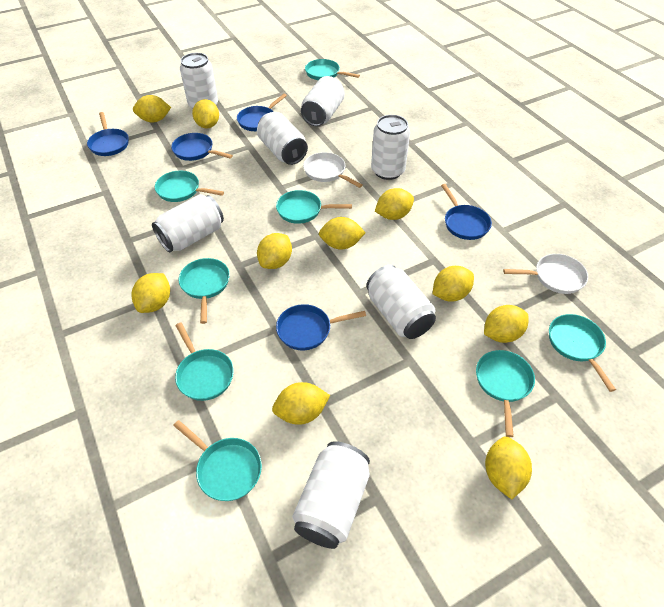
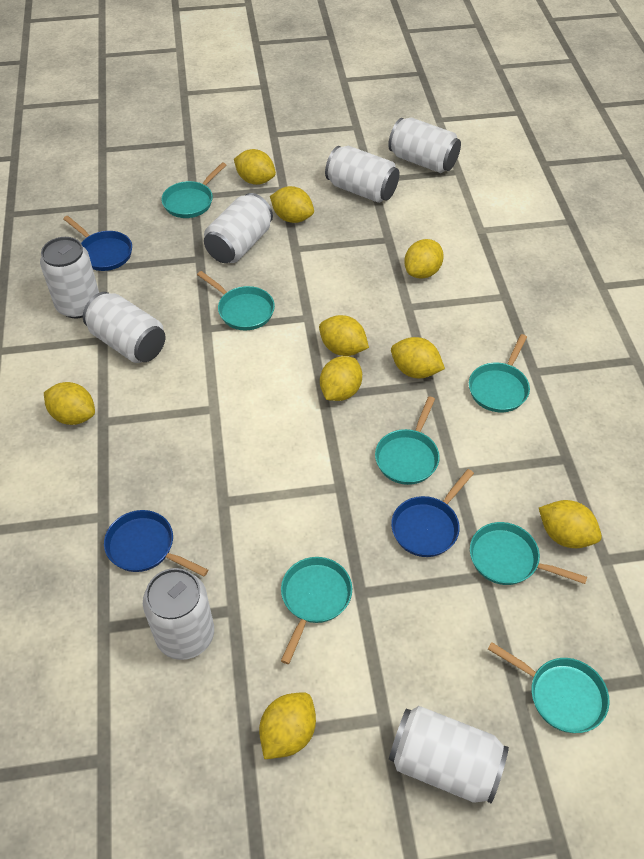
blue pan: 5 -> 3
turquoise pan: 8 -> 7
white pan: 2 -> 0
yellow lemon: 10 -> 9

